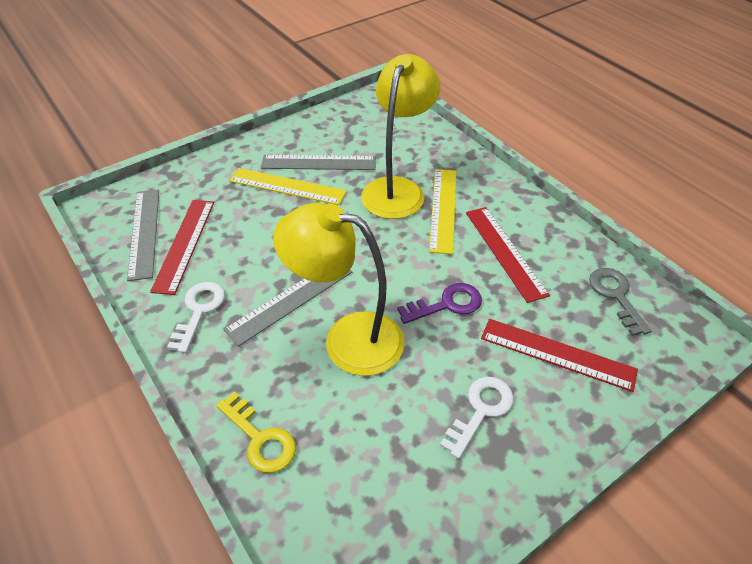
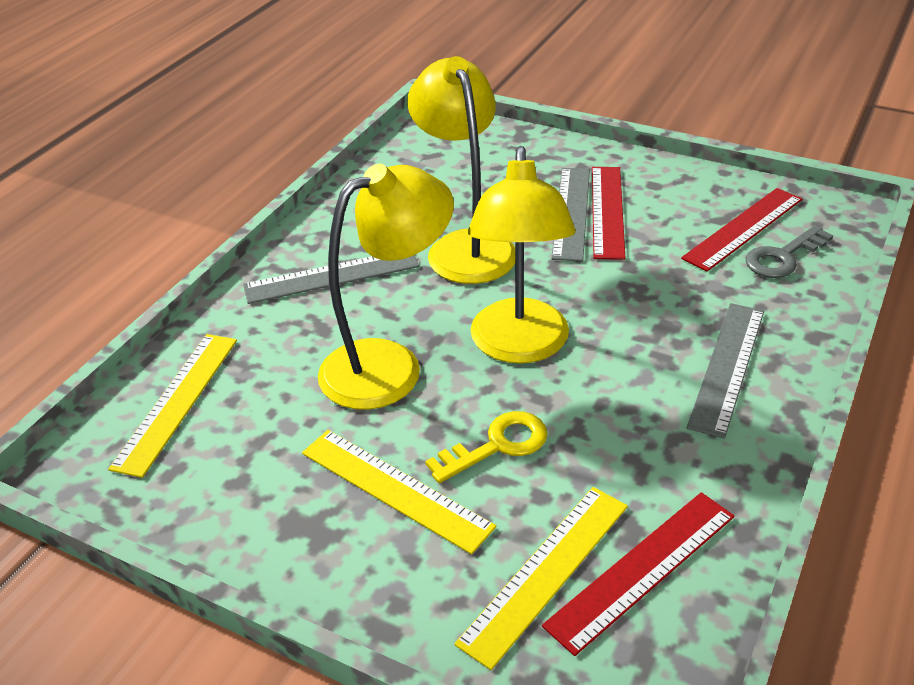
purple key: 1 -> 0
white key: 2 -> 0
yellow lamp: 2 -> 3
yellow ruler: 2 -> 3

